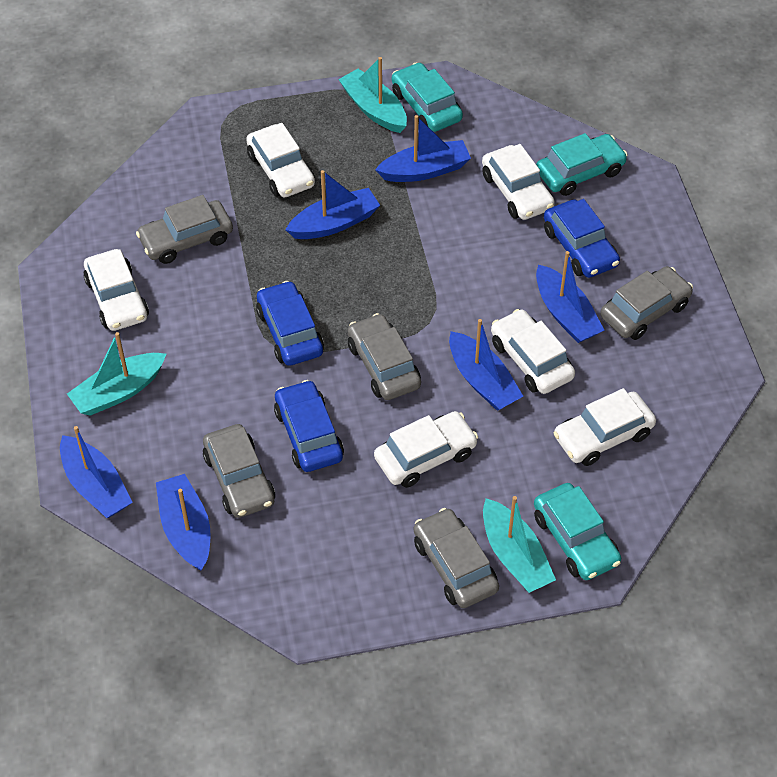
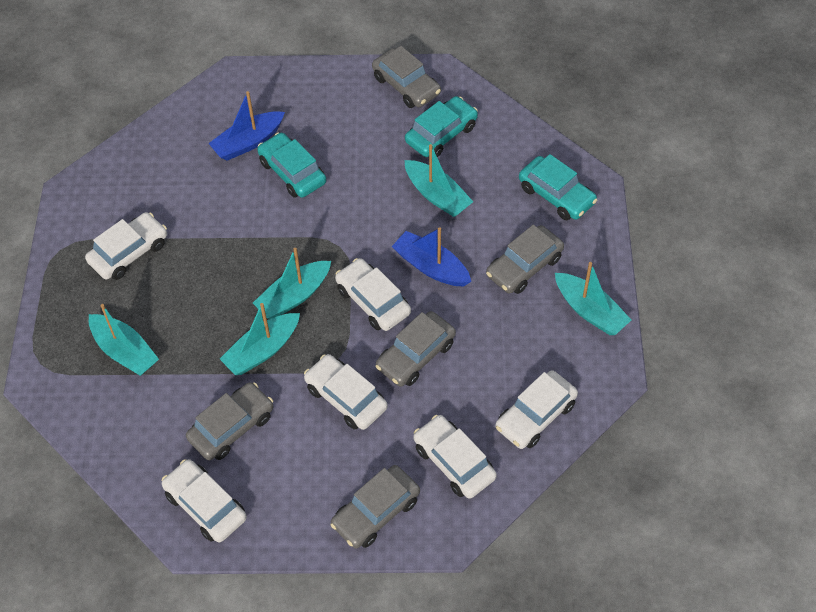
blue boat: 6 -> 2
blue car: 3 -> 0
turquoise boat: 3 -> 5

